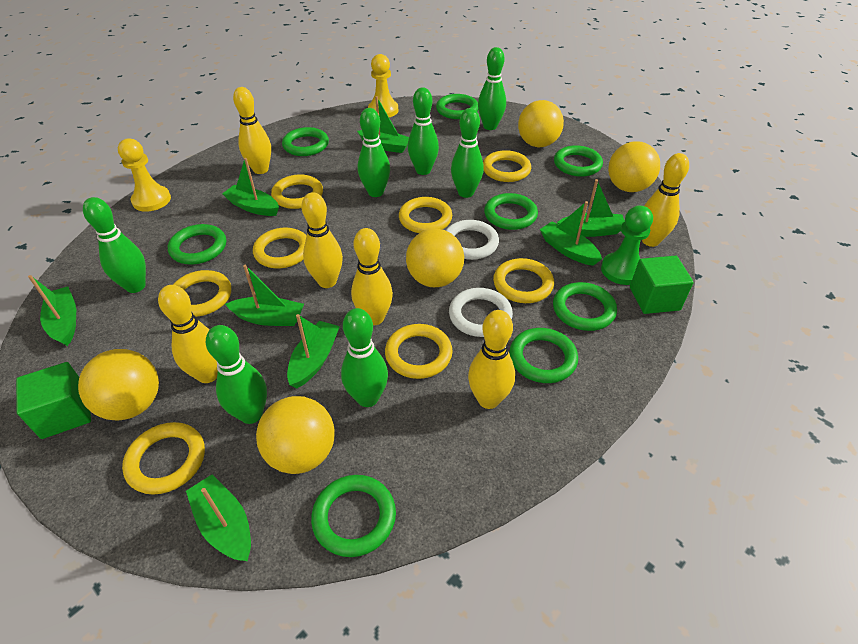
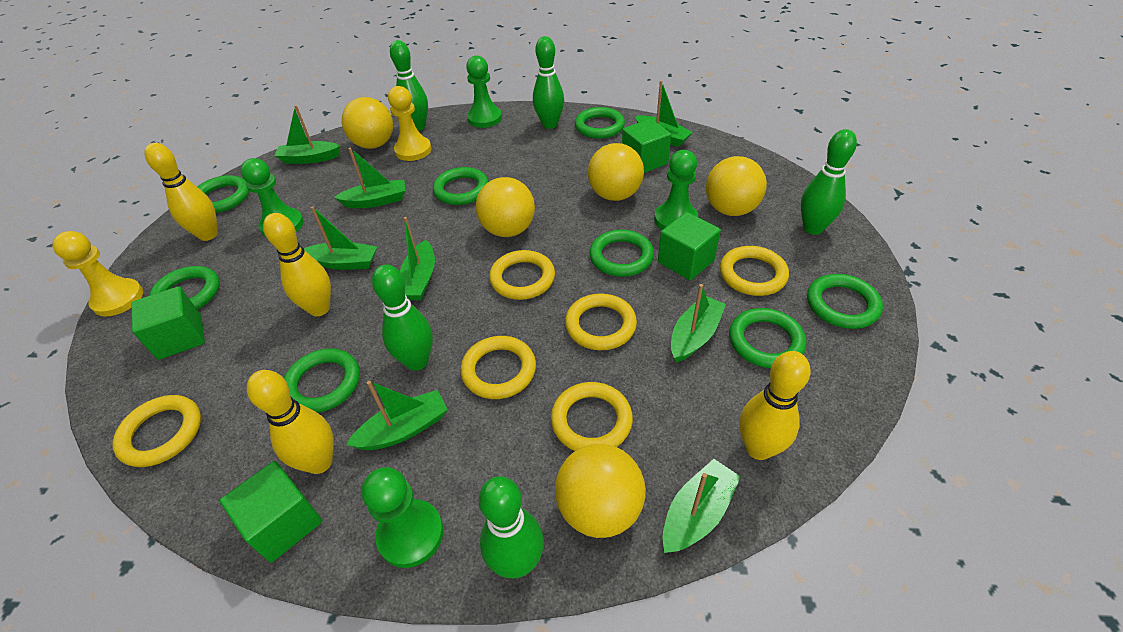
green bowling pin: 7 -> 5
green cube: 2 -> 4
green pawn: 1 -> 4
white ring: 2 -> 0
yellow bowling pin: 6 -> 4
yellow ring: 8 -> 6

